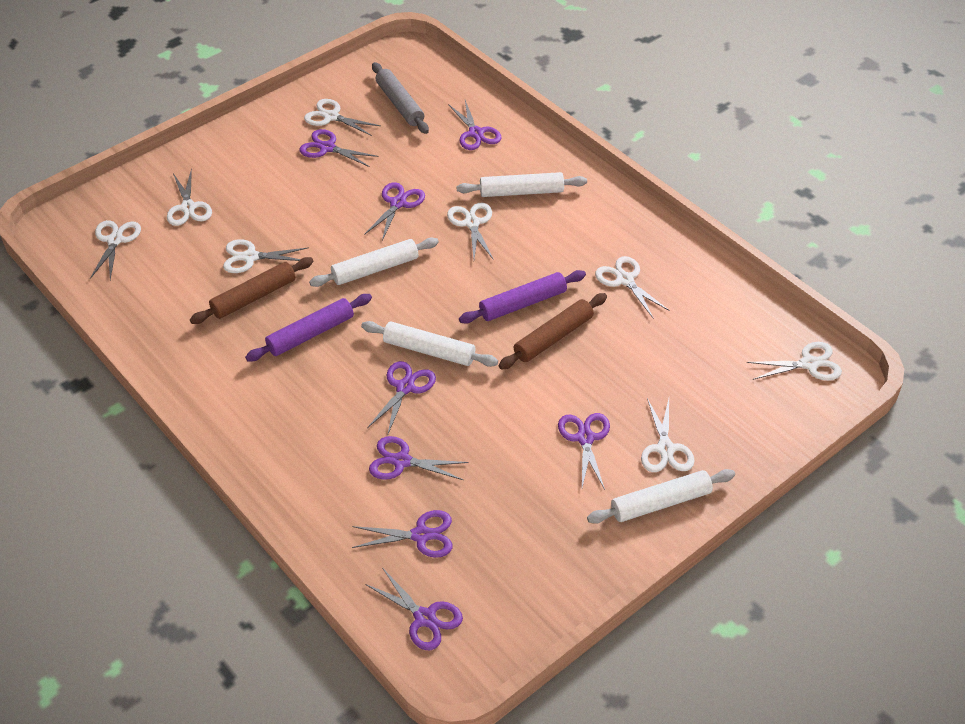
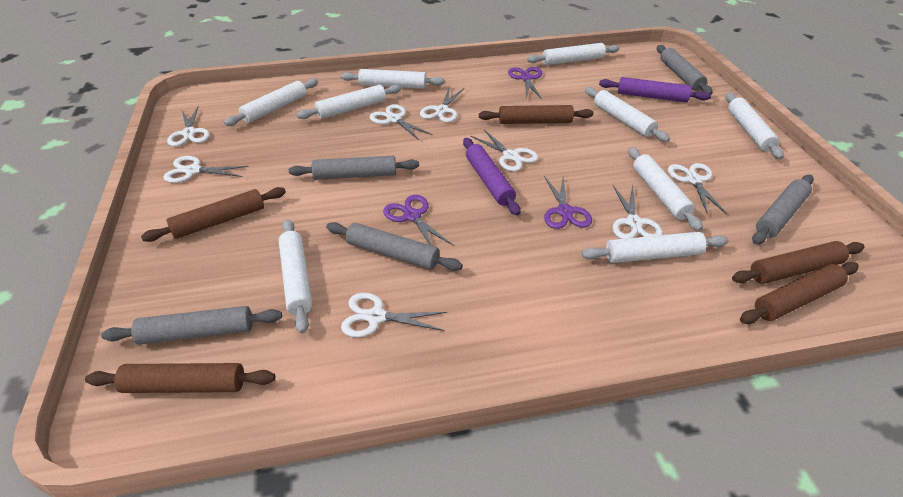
brown rolling pin: 2 -> 5
grey rolling pin: 1 -> 5
purple scissors: 8 -> 3
white rolling pin: 4 -> 9

